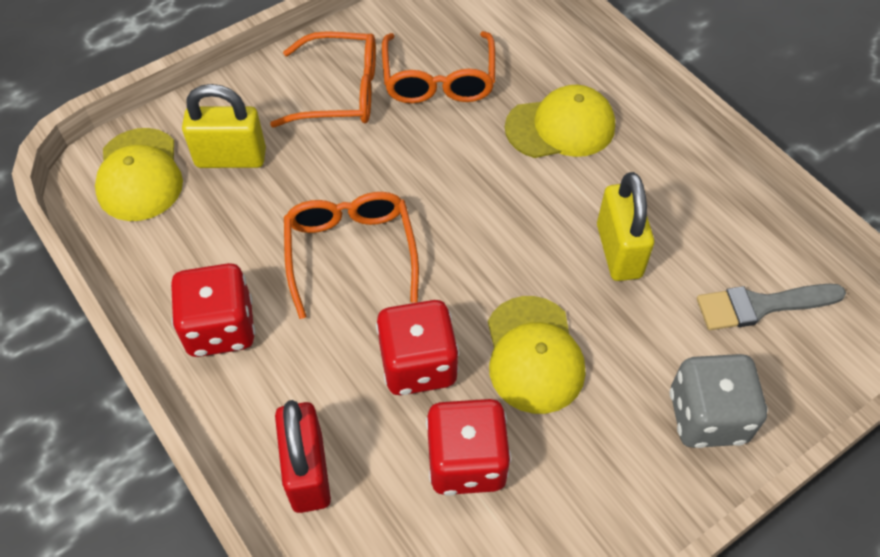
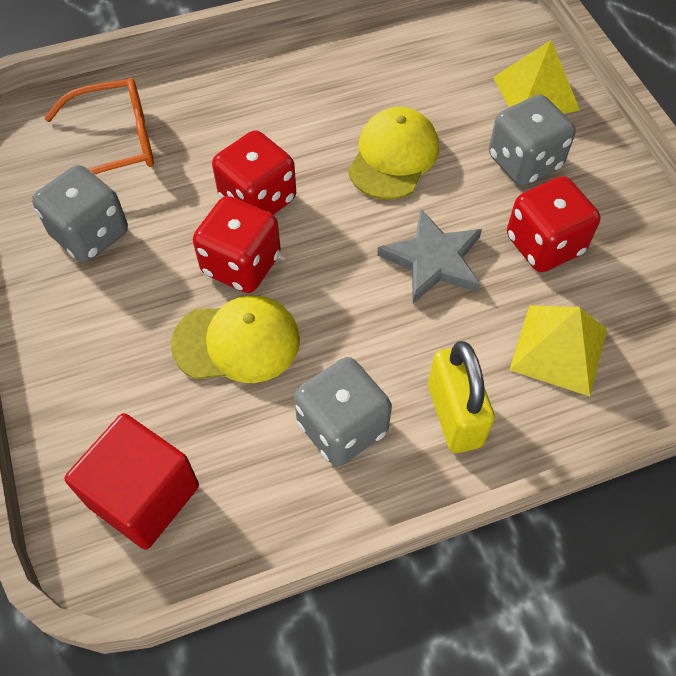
grey brush: 1 -> 0
grey dice: 1 -> 3
grey star: 0 -> 1
orange glasses: 3 -> 1
red cube: 0 -> 1
red padlock: 1 -> 0
yellow cap: 3 -> 2
yellow padlock: 2 -> 1
yellow pyramid: 0 -> 2

